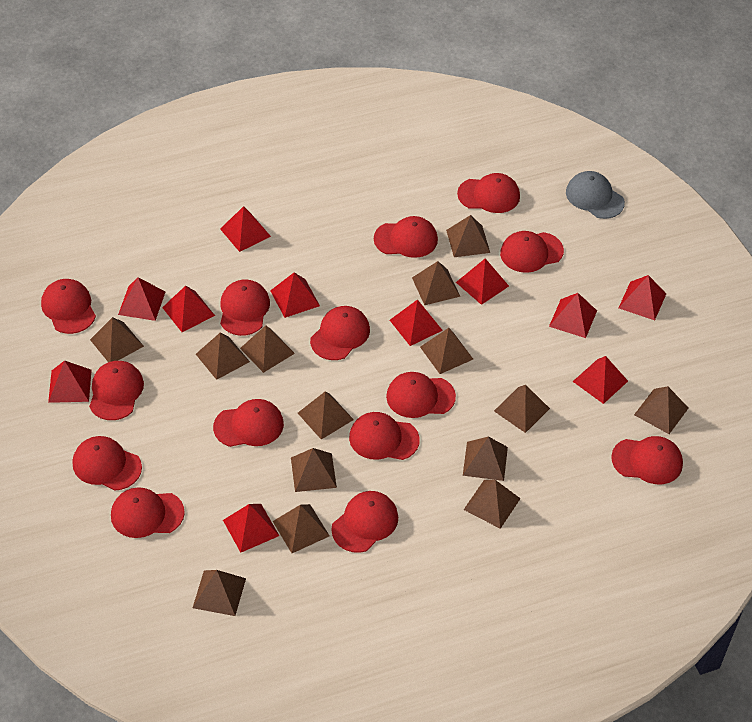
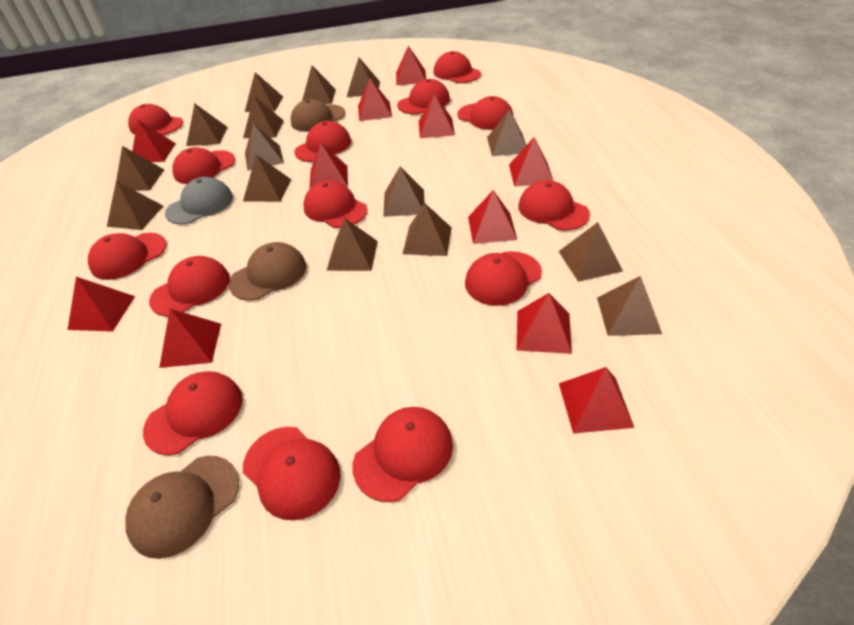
brown cap: 0 -> 3
brown pyramid: 14 -> 15

